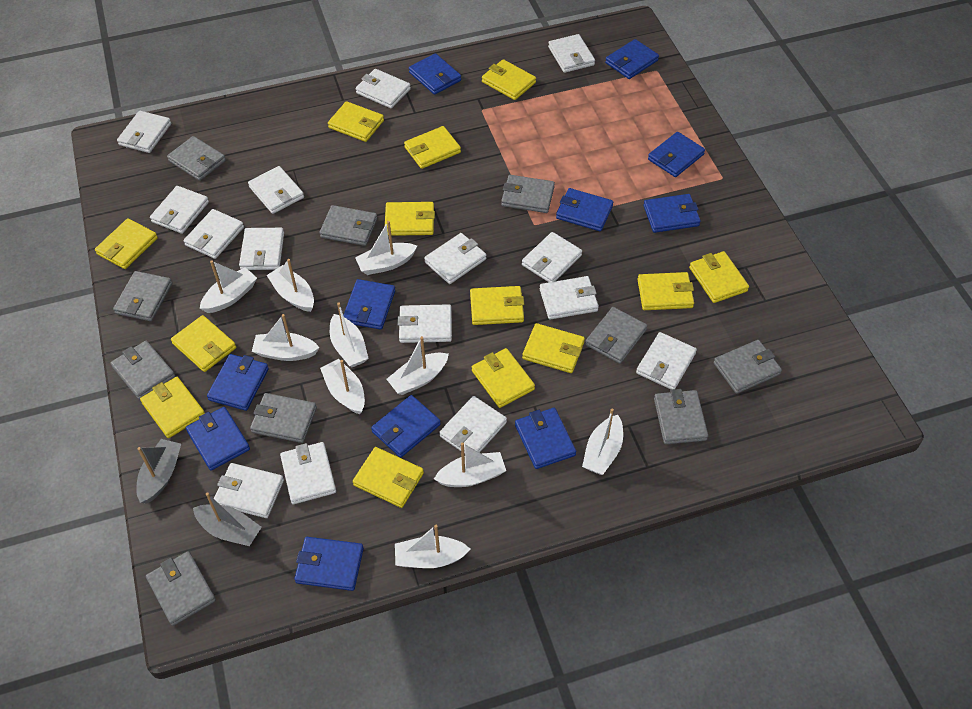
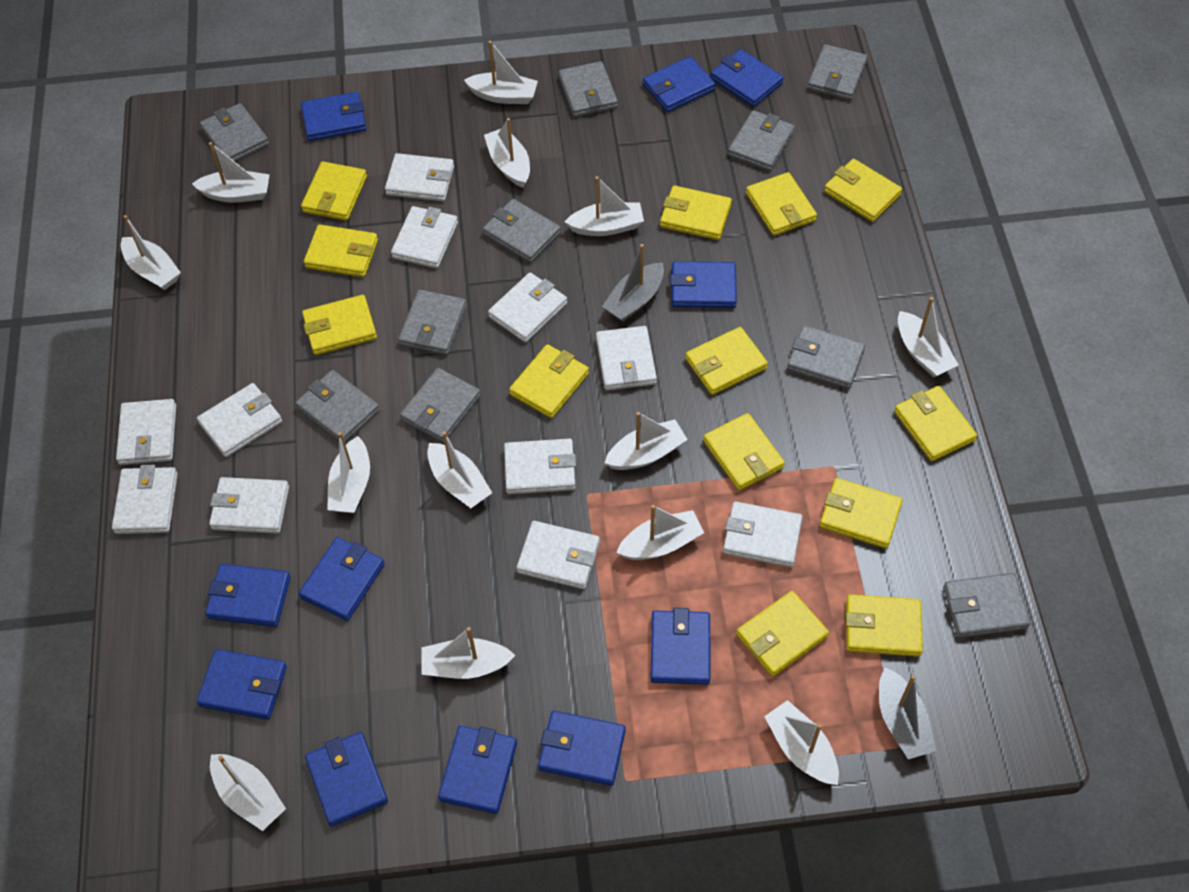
white boat: 10 -> 13
white wallet: 15 -> 11

